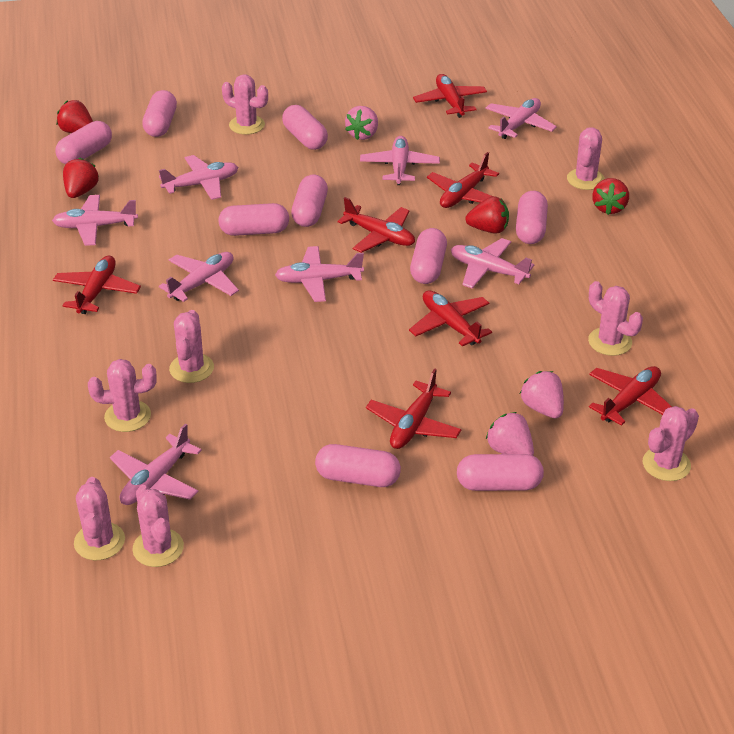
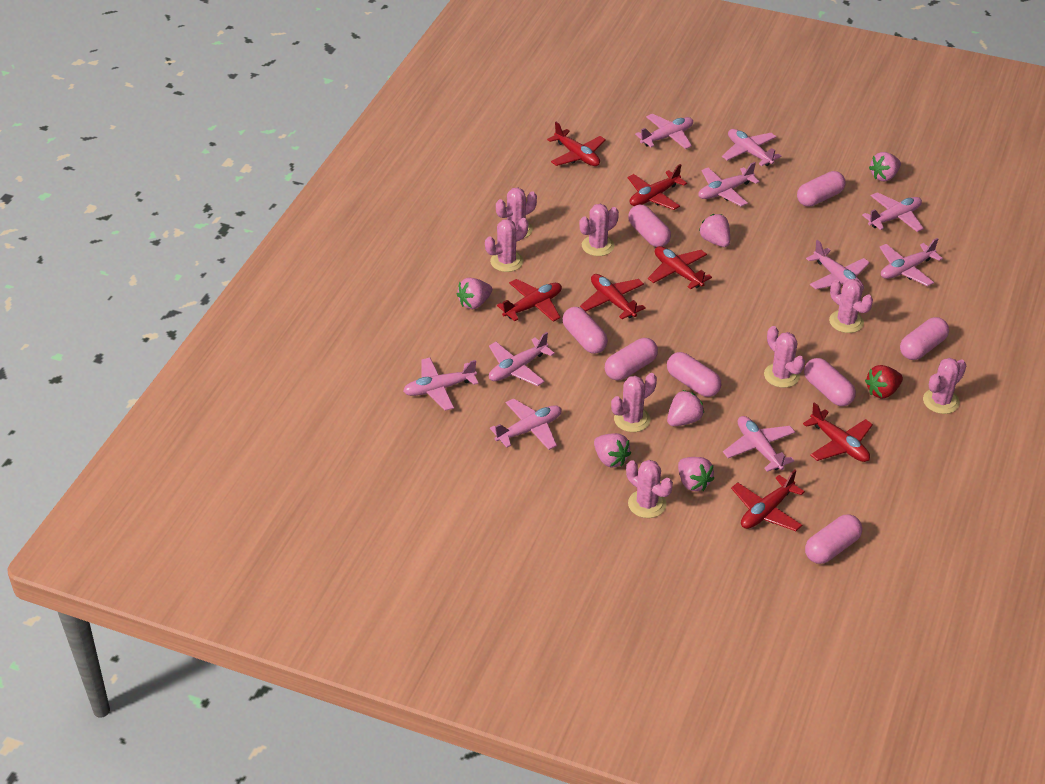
pink capsule: 9 -> 8
pink plane: 8 -> 10
pink strawberry: 3 -> 6
red strawberry: 4 -> 1

